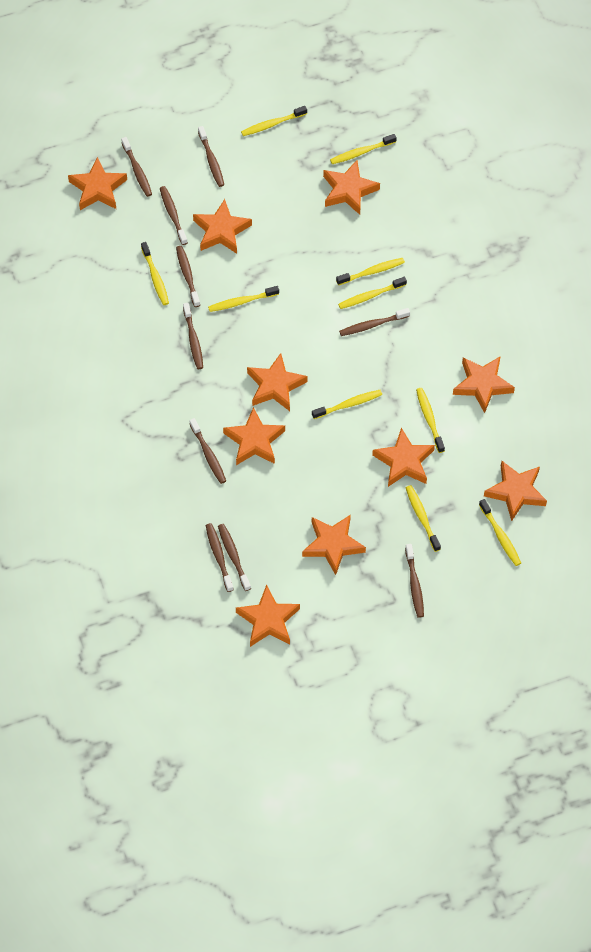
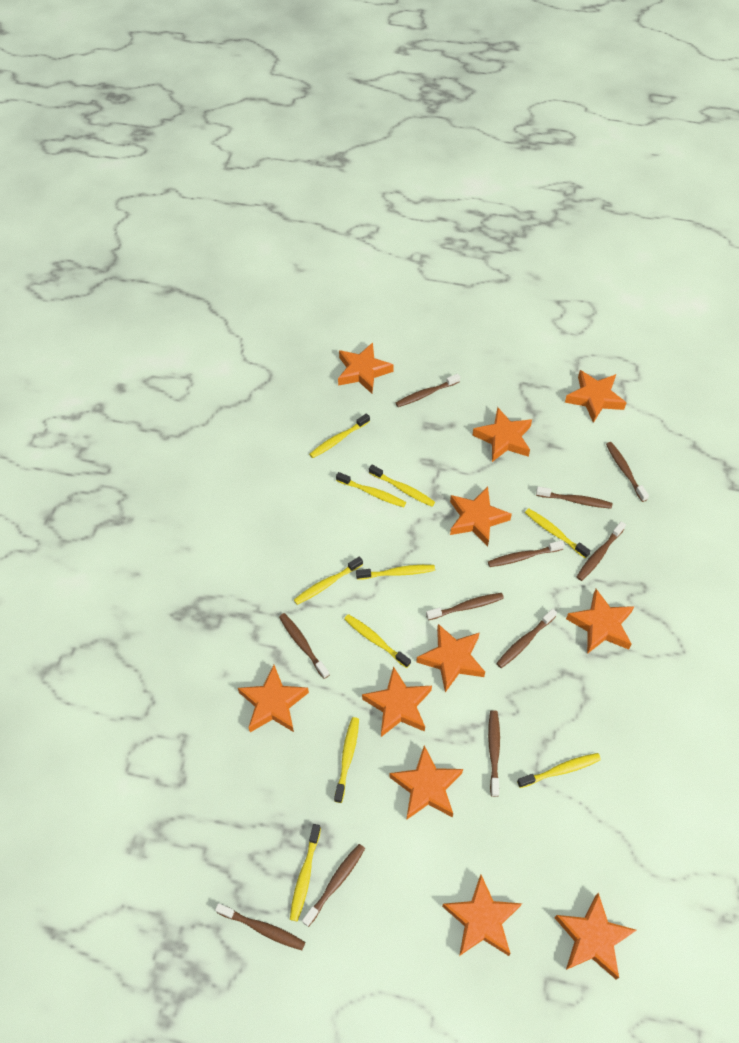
brown toothbrush: 10 -> 11
orange star: 10 -> 11

